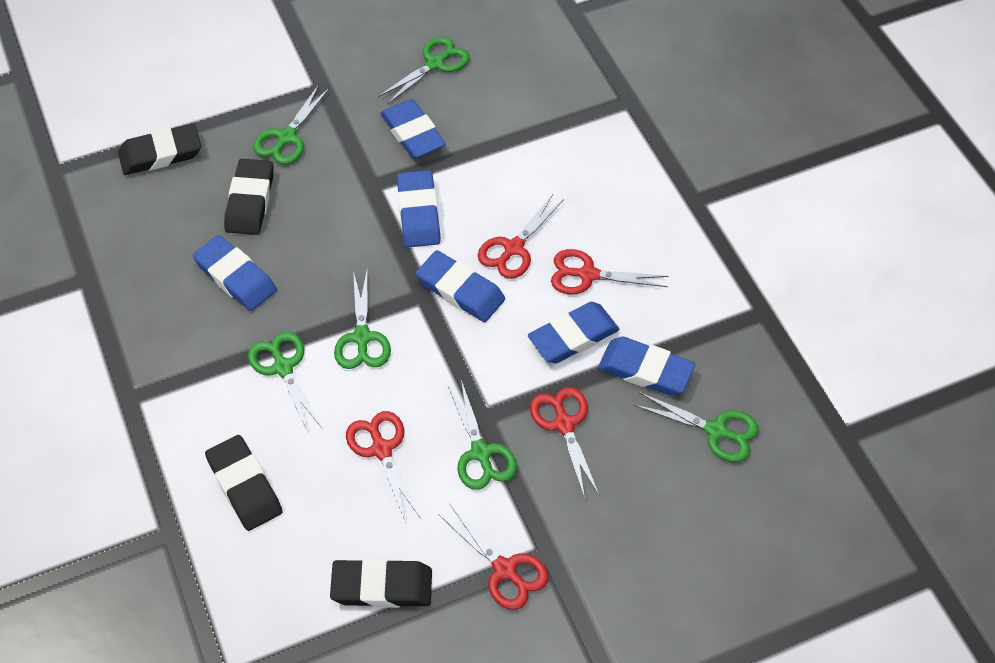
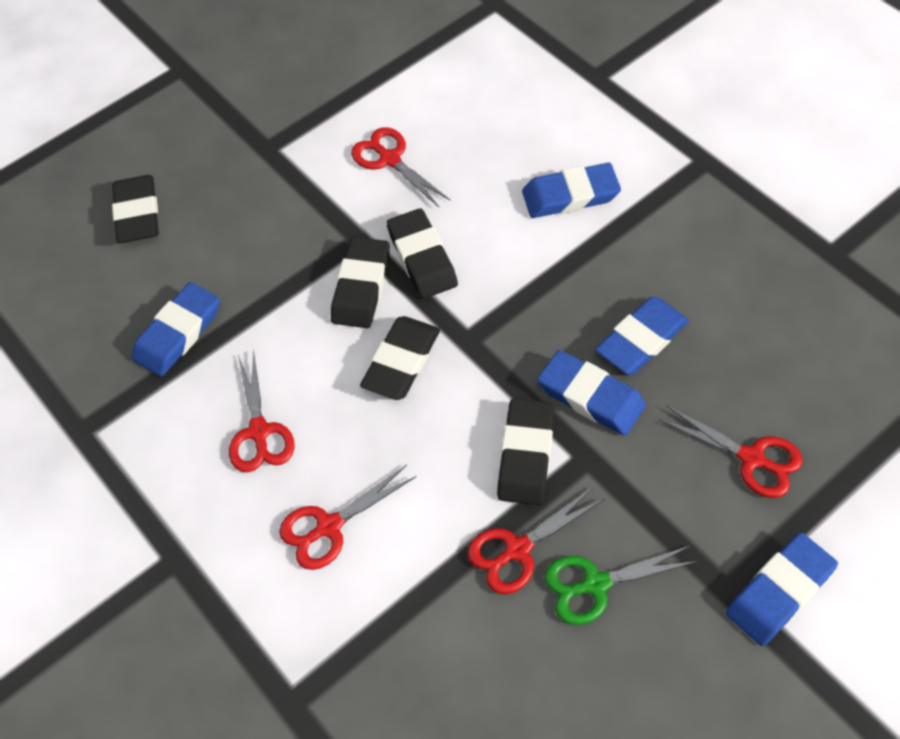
black eraser: 4 -> 5
blue eraser: 6 -> 5
green scissors: 6 -> 1

